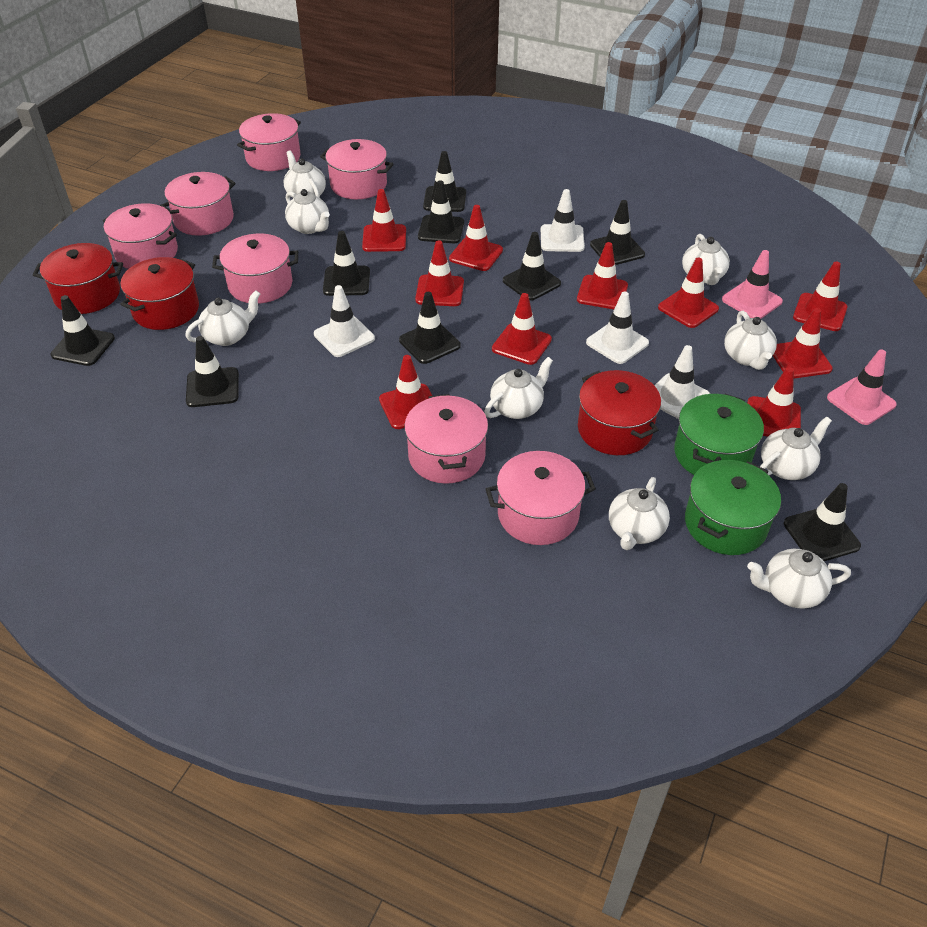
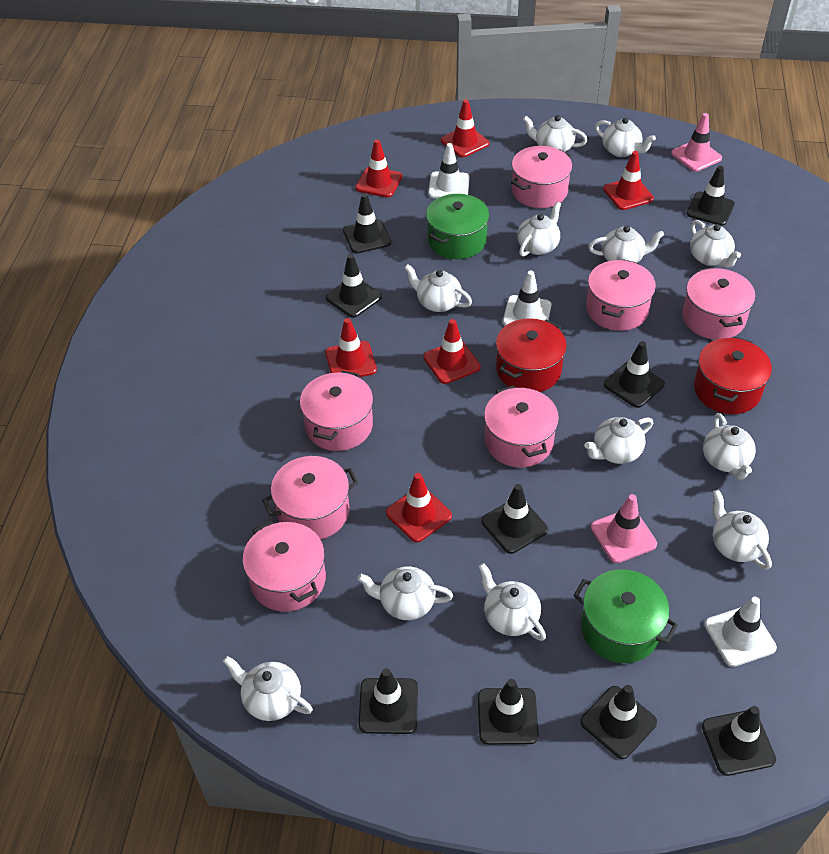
red pot: 3 -> 2
red traffic cone: 10 -> 6
white teapot: 9 -> 12
white traffic cone: 4 -> 3

